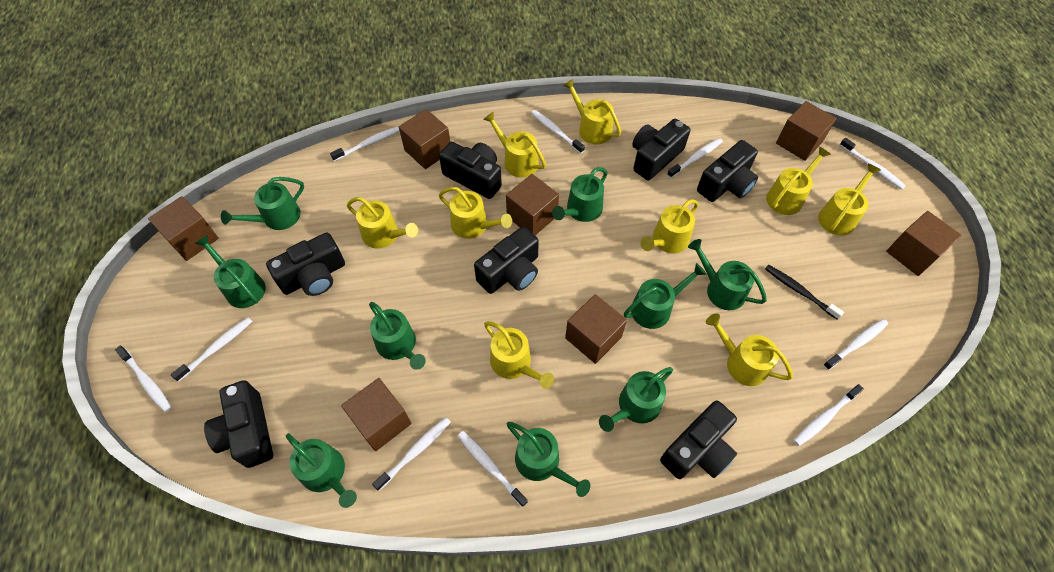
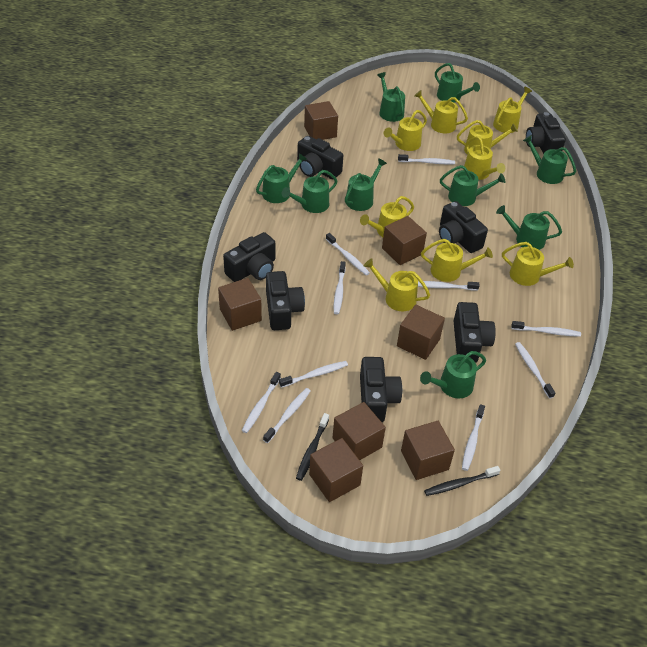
black toothbrush: 1 -> 2

